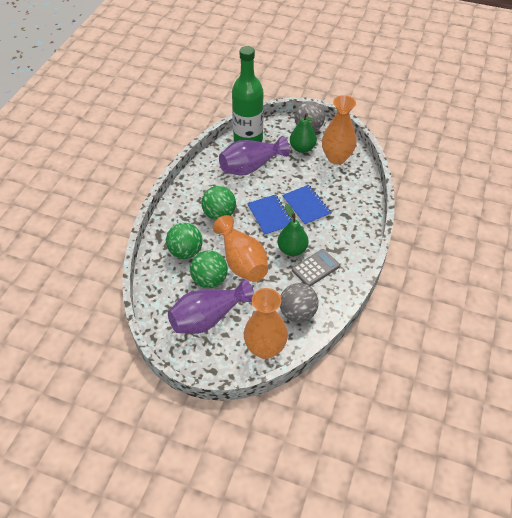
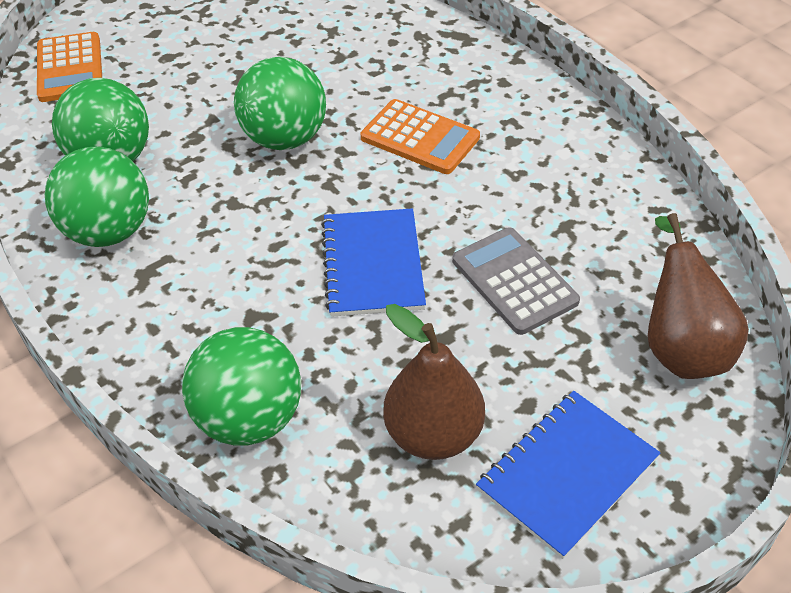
brown pear: 0 -> 2
green ball: 3 -> 4
green bottle: 1 -> 0
green pear: 2 -> 0
grey ball: 2 -> 0
orange calculator: 0 -> 2
orange vase: 3 -> 0
purple vase: 2 -> 0

